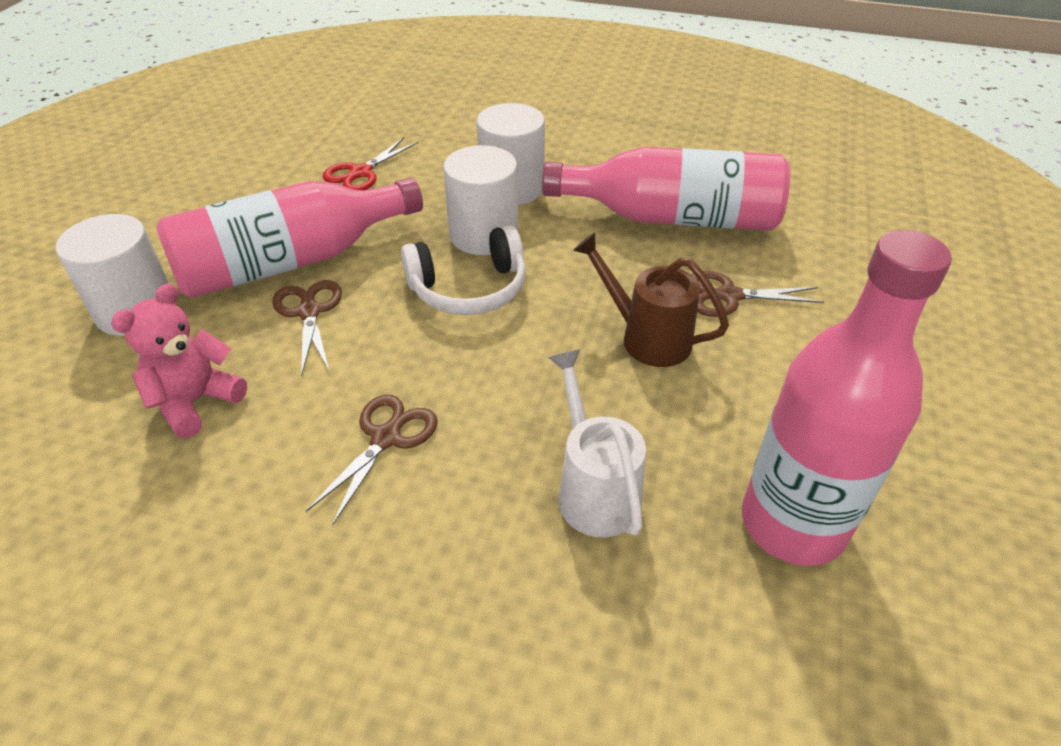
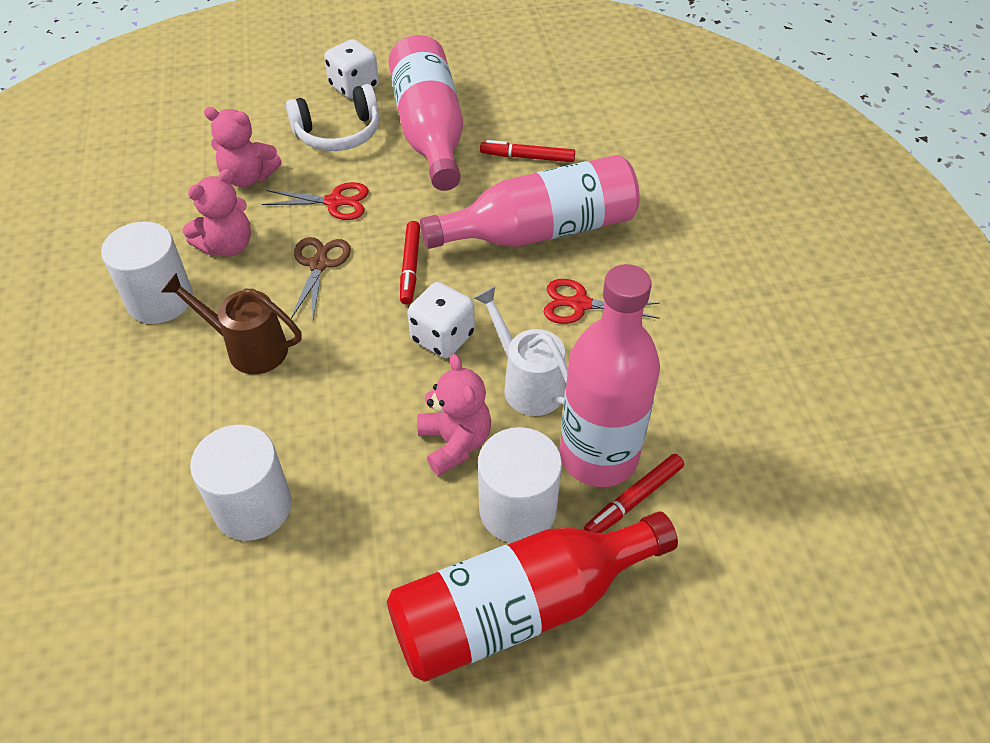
brown scissors: 3 -> 1
pink teddy bear: 1 -> 3
red bottle: 0 -> 1
red marker: 0 -> 3
red scissors: 1 -> 2
white dice: 0 -> 2

